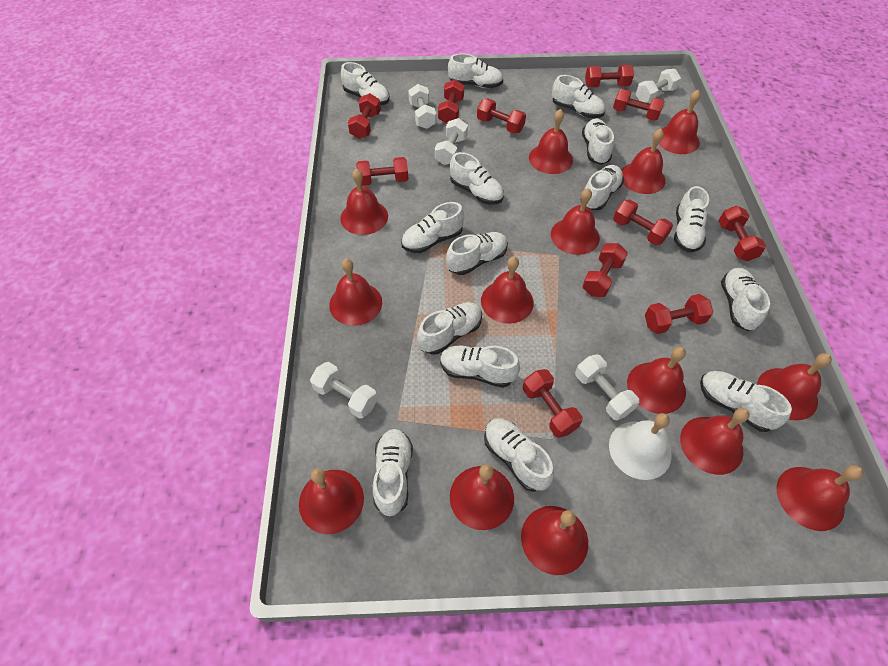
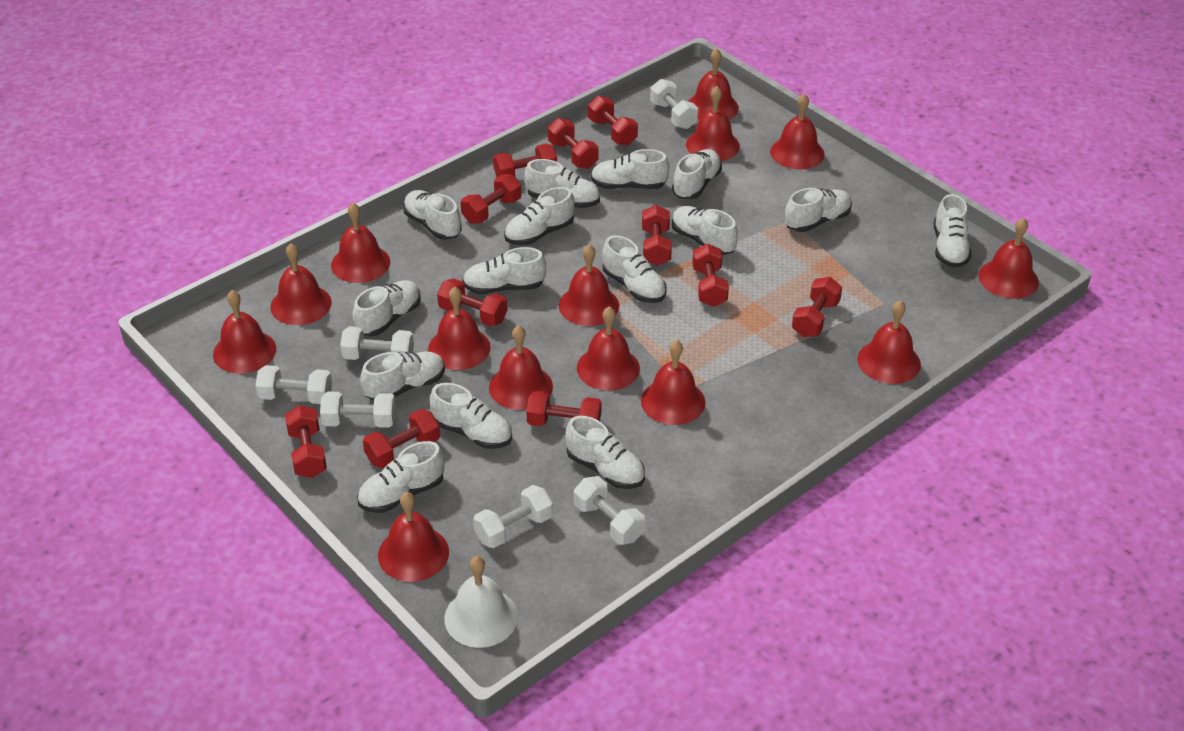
white dumbbell: 5 -> 6

